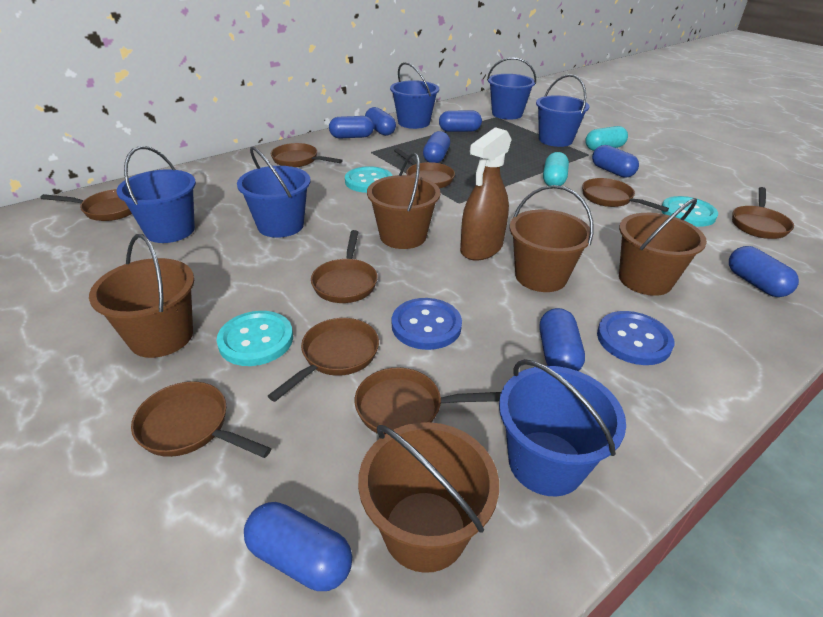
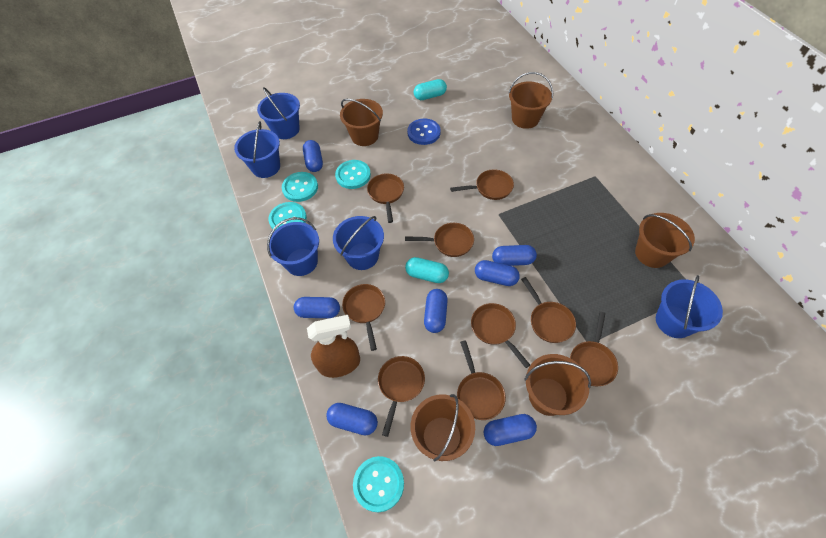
blue bucket: 6 -> 5
blue button: 2 -> 1
blue capsule: 8 -> 7
turquoise button: 3 -> 4

